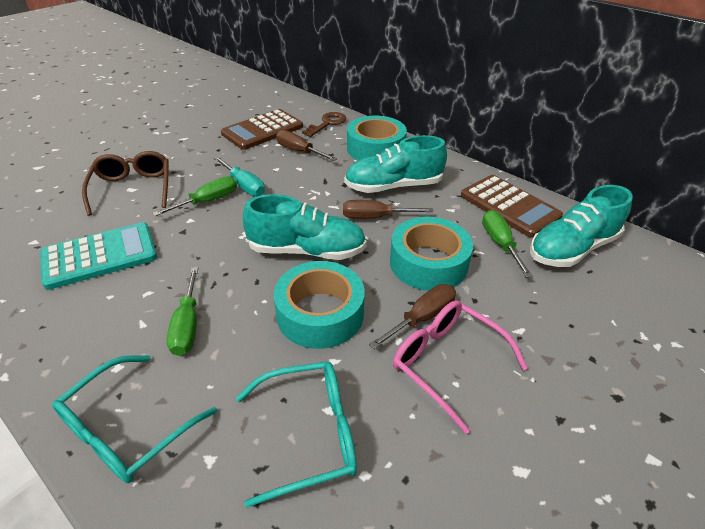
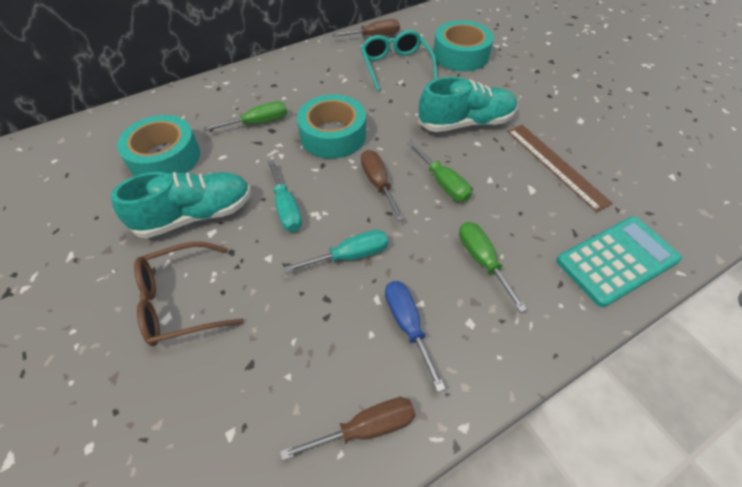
blue screwdriver: 0 -> 1
brown calculator: 2 -> 0
brown key: 1 -> 0
brown ruler: 0 -> 1
pink glasses: 1 -> 0
turquoise glasses: 2 -> 1
turquoise screwdriver: 1 -> 2
turquoise shoe: 3 -> 2

